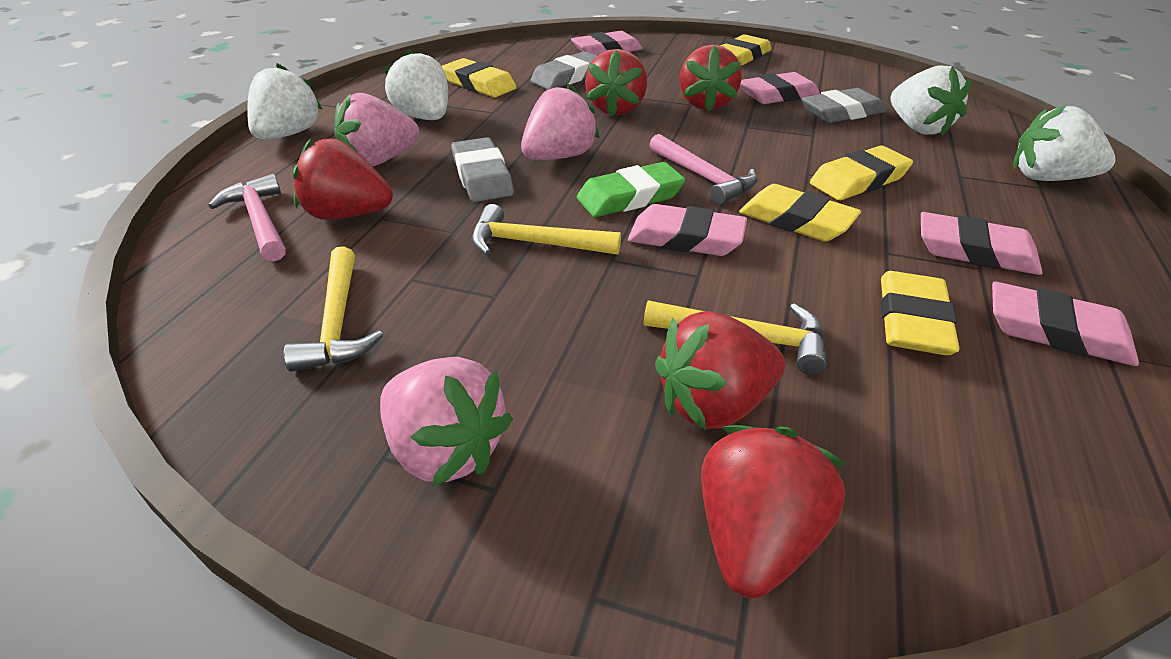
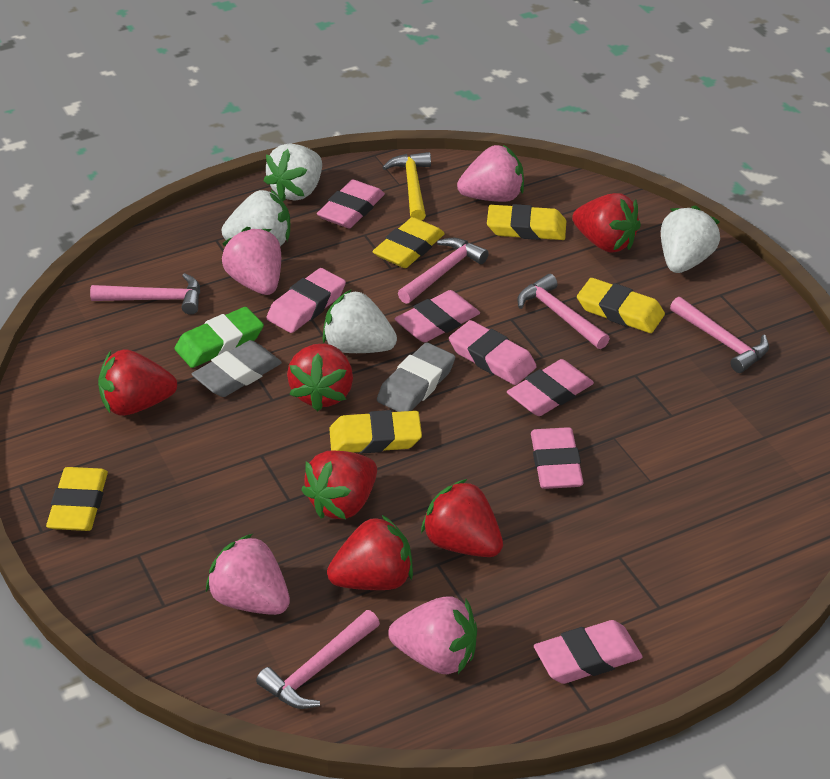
grey eraser: 3 -> 2
pink eraser: 5 -> 7
pink hammer: 2 -> 5
pink strawberry: 3 -> 4
red strawberry: 5 -> 6
yellow hammer: 3 -> 1

